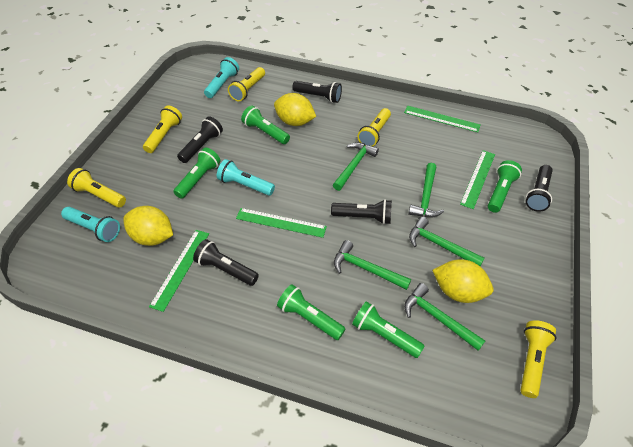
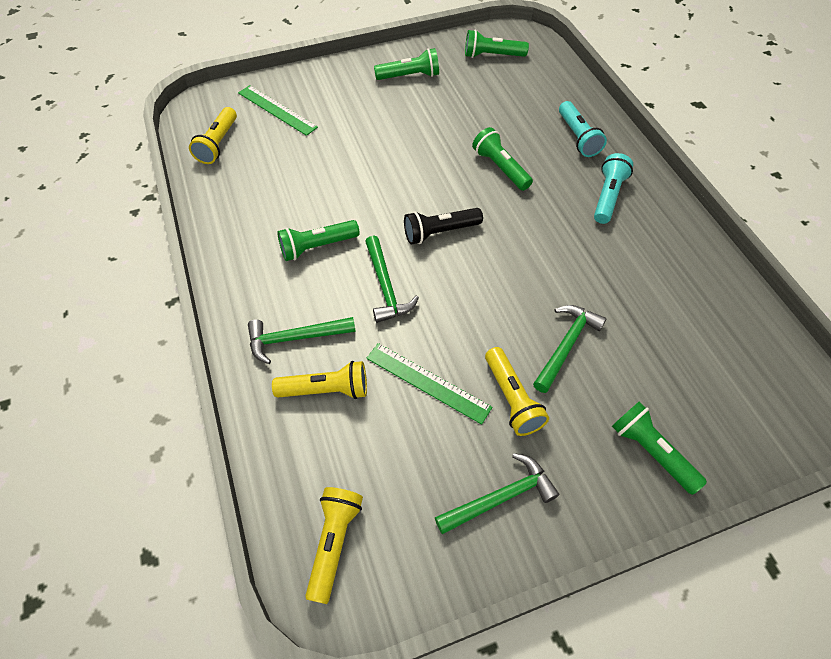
black flashlight: 5 -> 1
green hammer: 5 -> 4
green ruler: 4 -> 2
turquoise flashlight: 3 -> 2
yellow flashlight: 5 -> 4
yellow lemon: 3 -> 0

